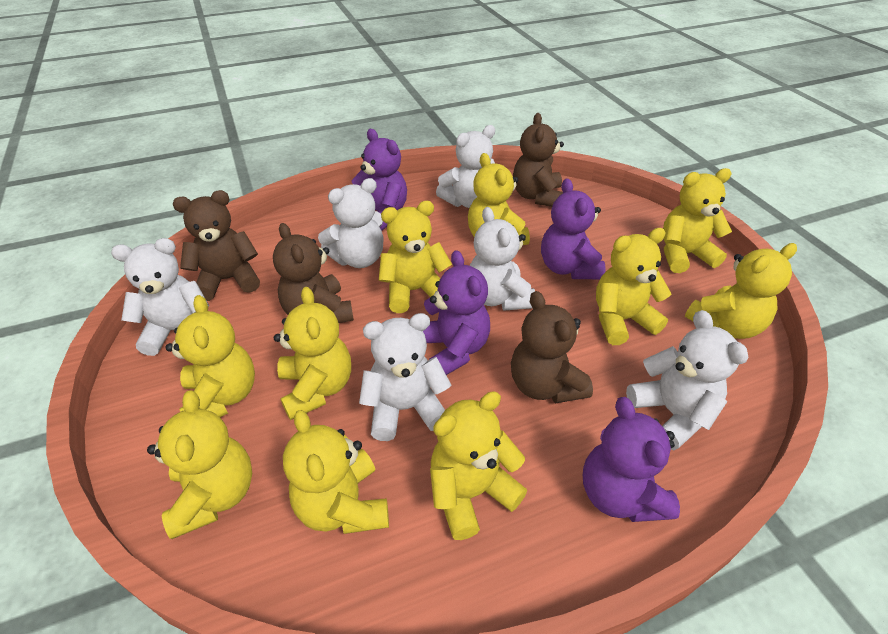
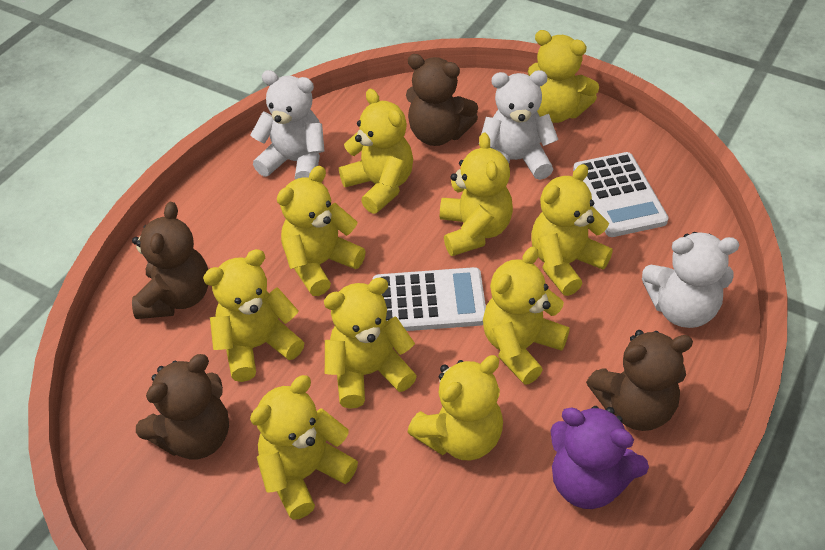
purple teddy bear: 4 -> 1
white calculator: 0 -> 2
white teddy bear: 6 -> 3

